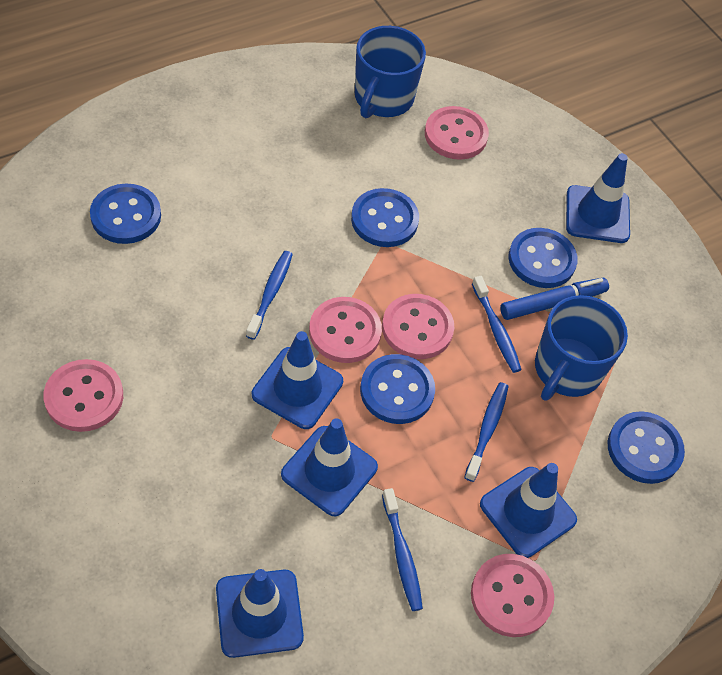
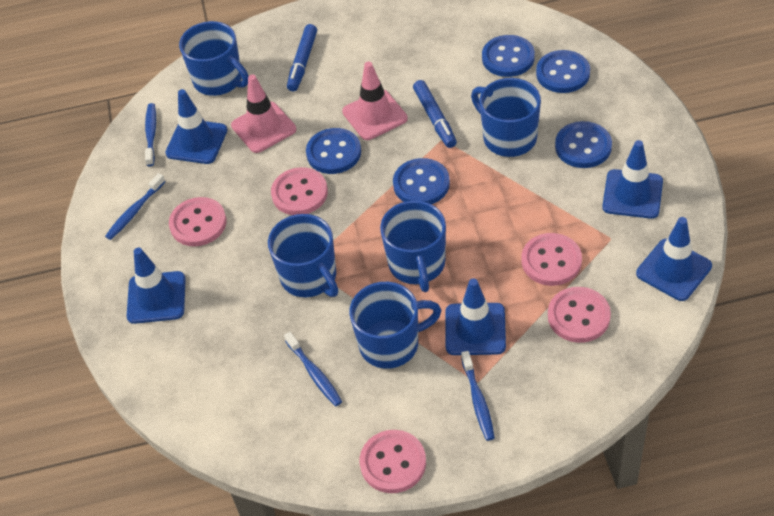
blue marker: 1 -> 2
blue mug: 2 -> 5
pink traffic cone: 0 -> 2

